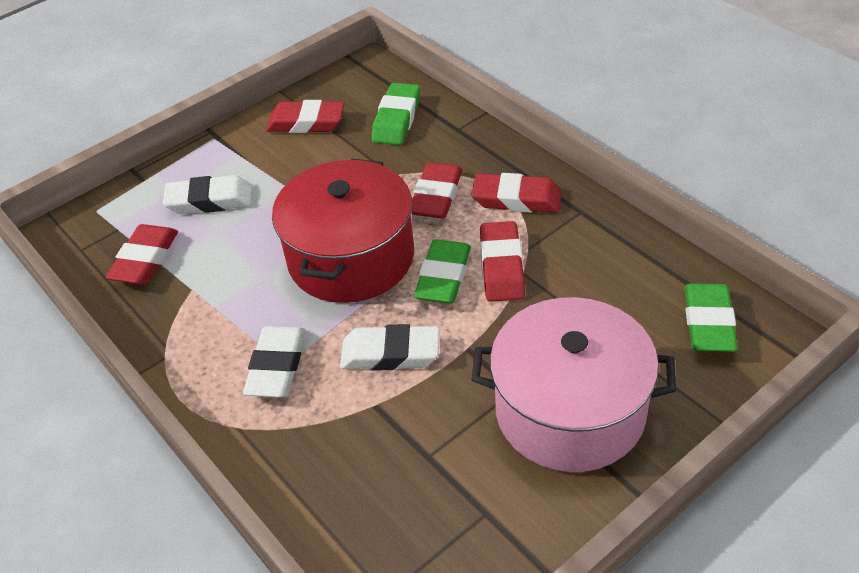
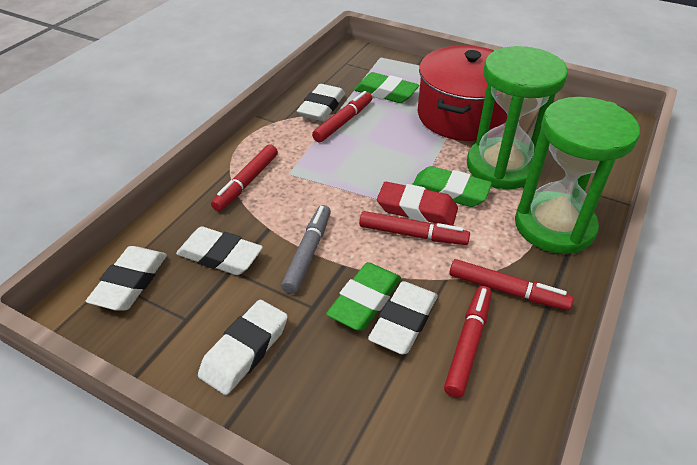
green hourglass: 0 -> 2
grey marker: 0 -> 1
pink pot: 1 -> 0
red eraser: 5 -> 1
red marker: 0 -> 5
white eraser: 3 -> 5

